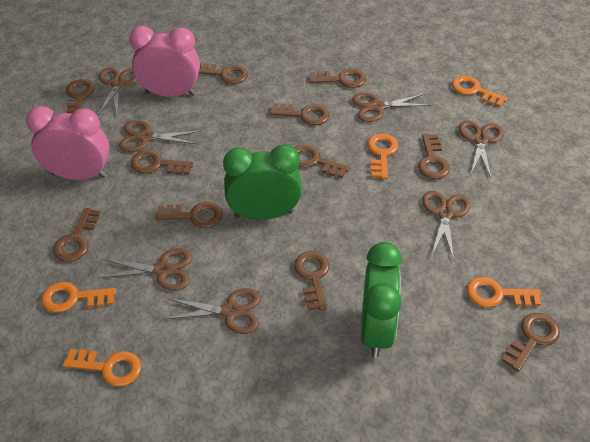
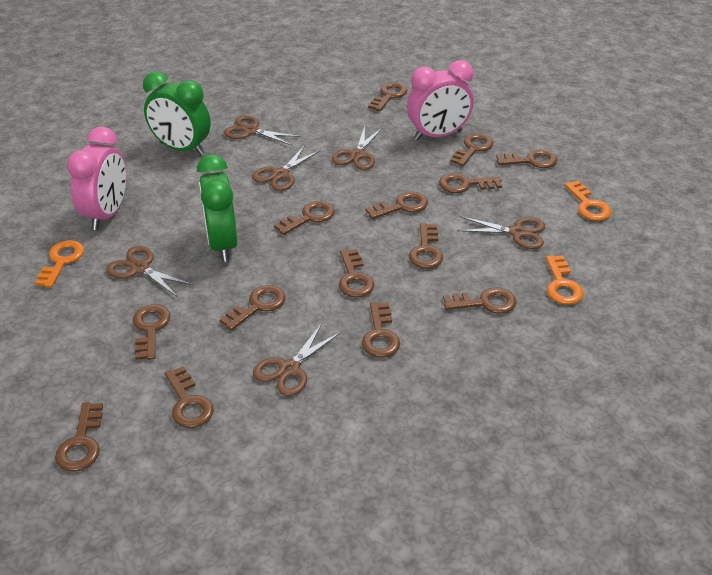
brown key: 11 -> 14
brown scissors: 7 -> 6
orange key: 5 -> 3

